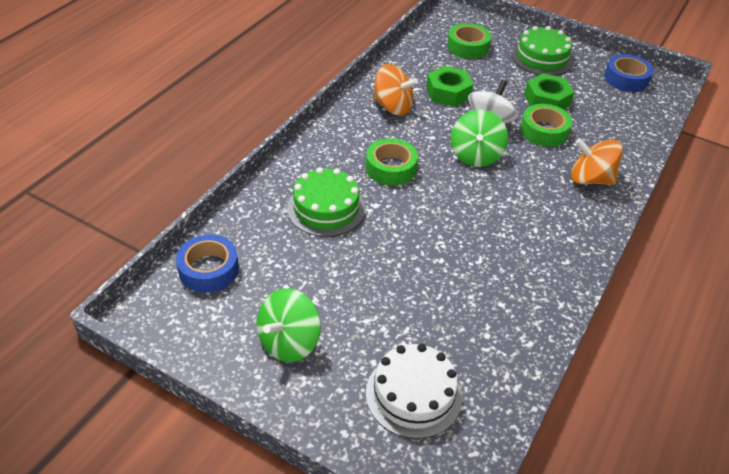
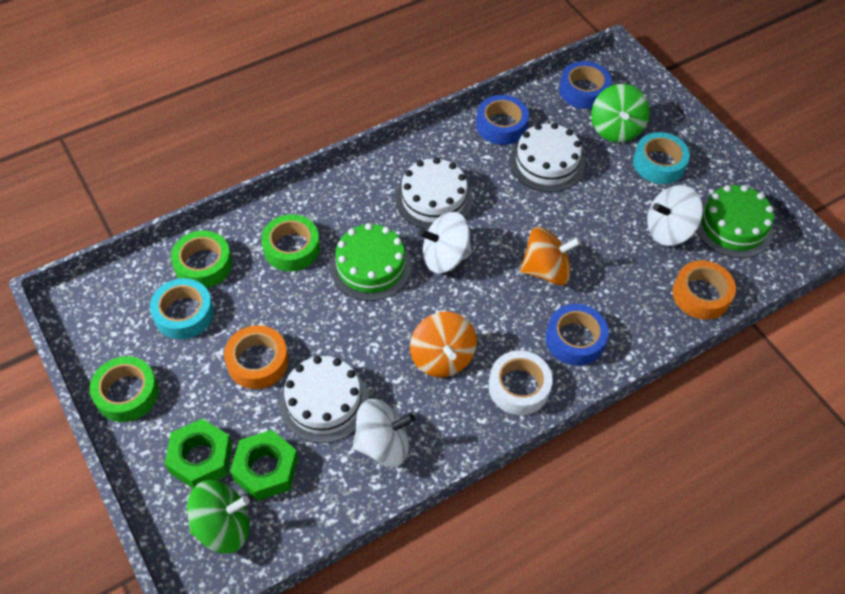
blue tape: 2 -> 3
orange tape: 0 -> 2
turquoise tape: 0 -> 2
white cake: 1 -> 3
white spinning top: 1 -> 3
white tape: 0 -> 1

